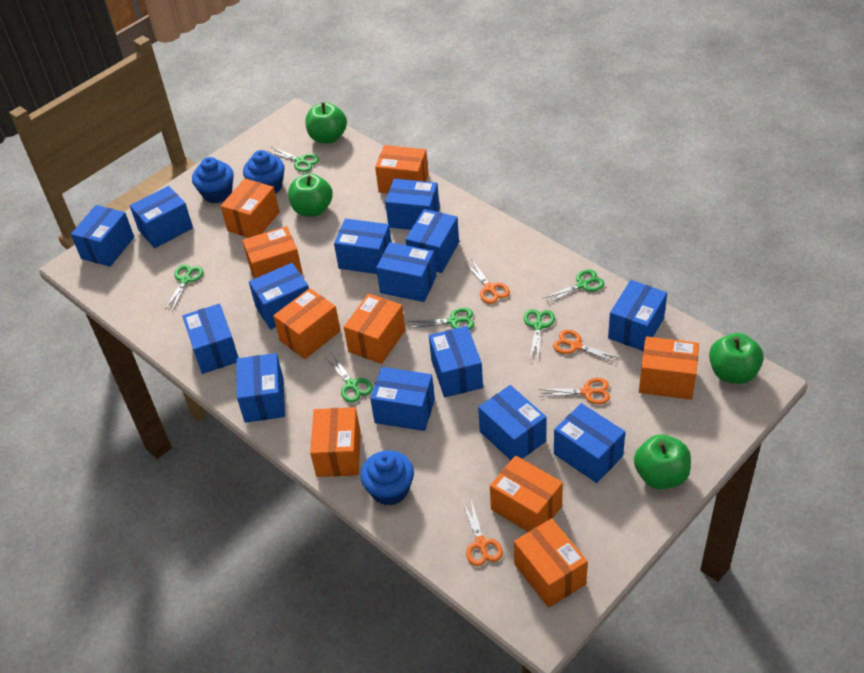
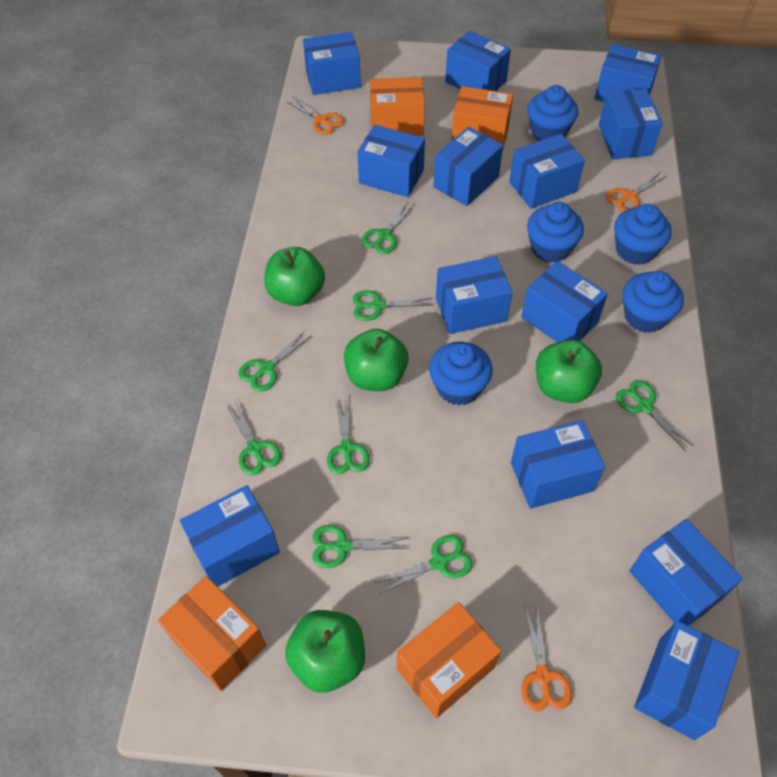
blue box: 14 -> 13
blue cupcake: 3 -> 5
green scissors: 6 -> 8
orange box: 9 -> 4
orange scissors: 4 -> 3

